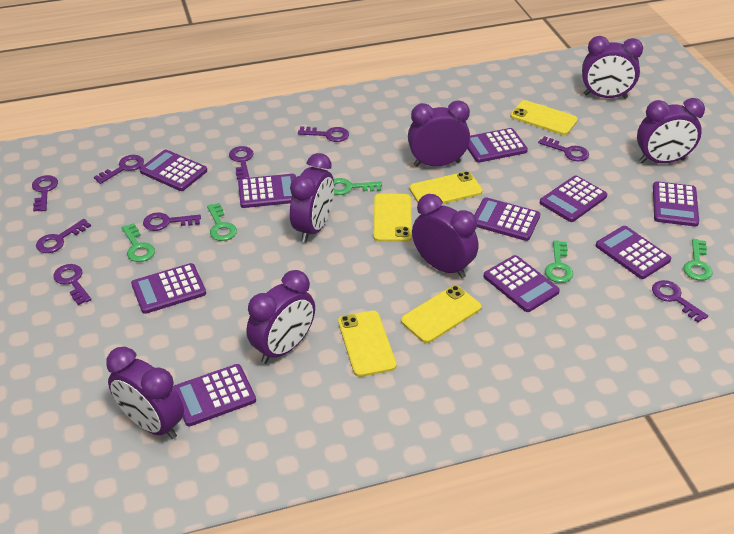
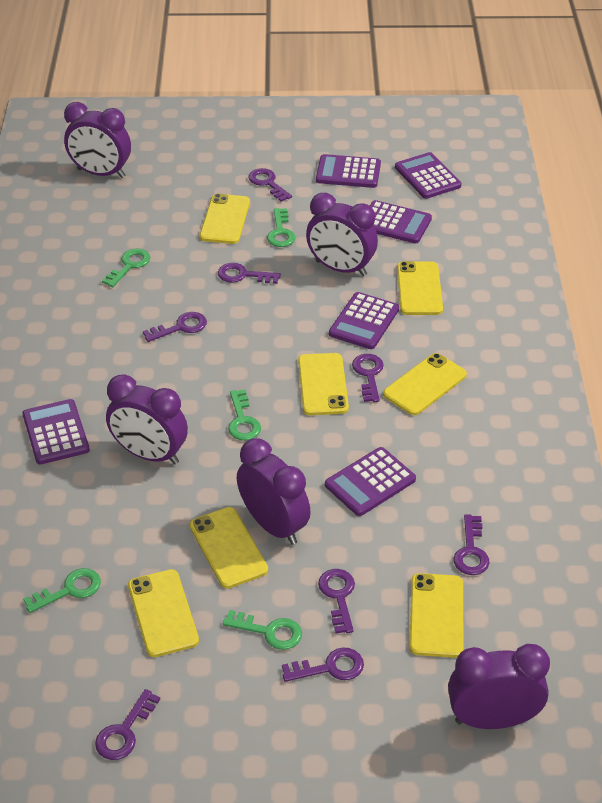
purple calculator: 10 -> 6
purple clock: 7 -> 5
purple key: 9 -> 8
yellow phone: 5 -> 7

